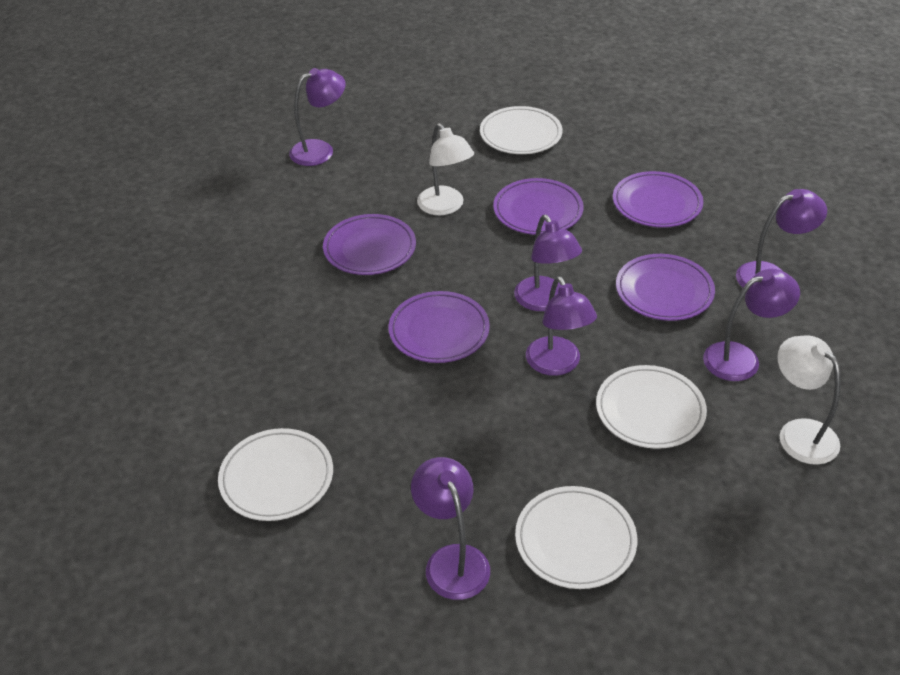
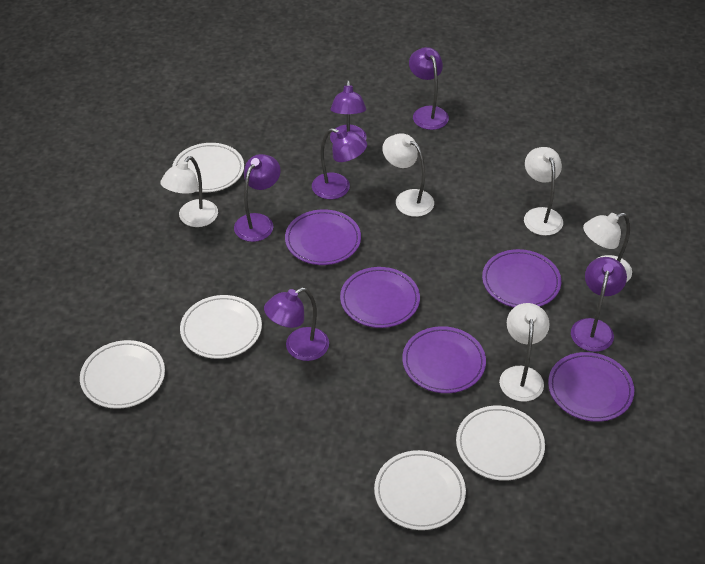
white lamp: 2 -> 5
white plate: 4 -> 5

